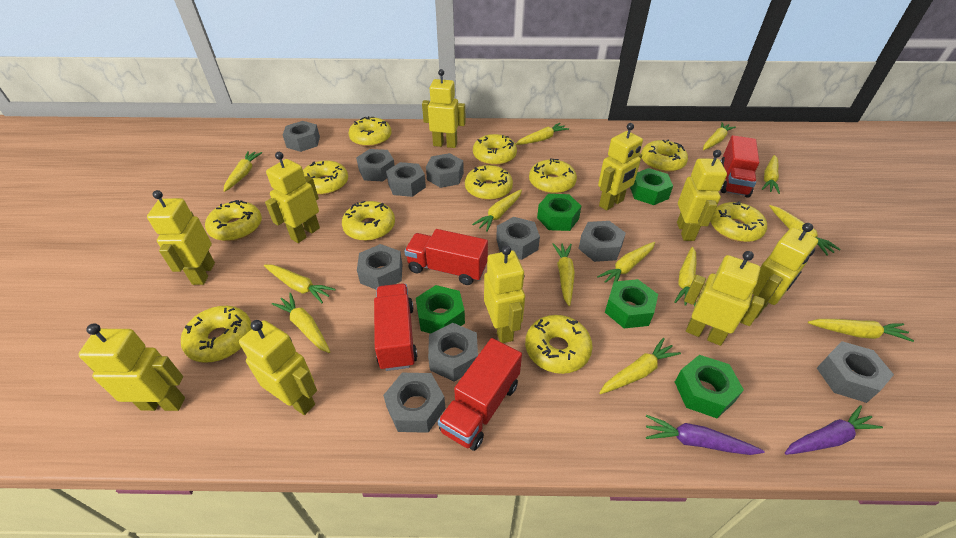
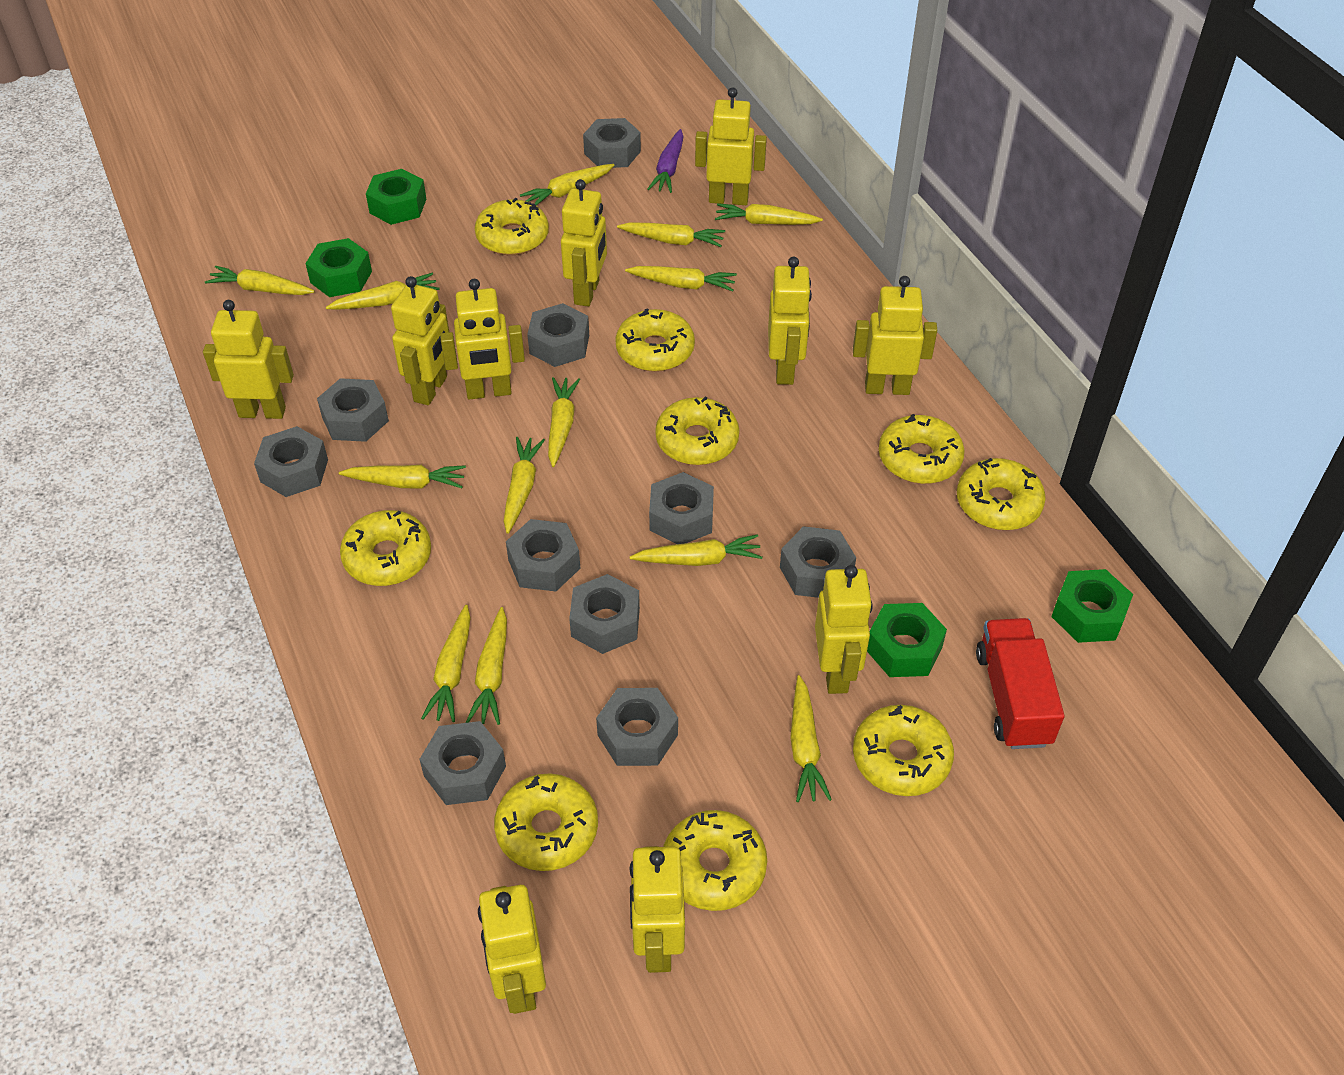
green nut: 5 -> 4
purple carrot: 2 -> 1
red truck: 4 -> 1
yellow donut: 11 -> 9

